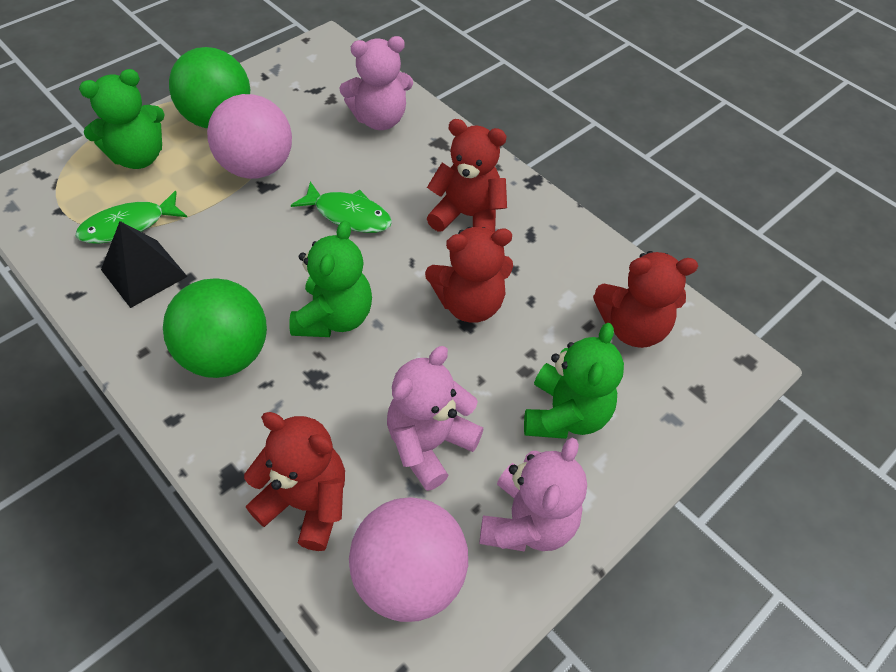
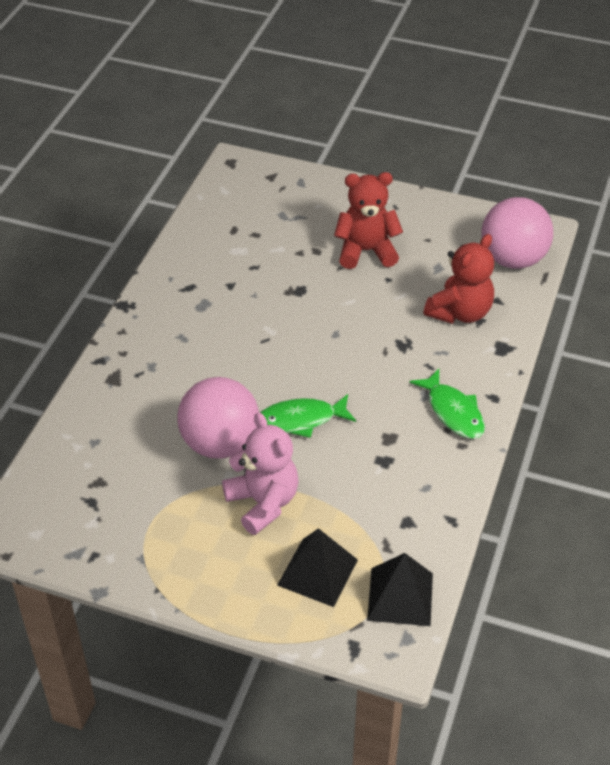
black pyramid: 1 -> 2
green ball: 2 -> 0
green teddy bear: 3 -> 0
pink teddy bear: 3 -> 1
red teddy bear: 4 -> 2

